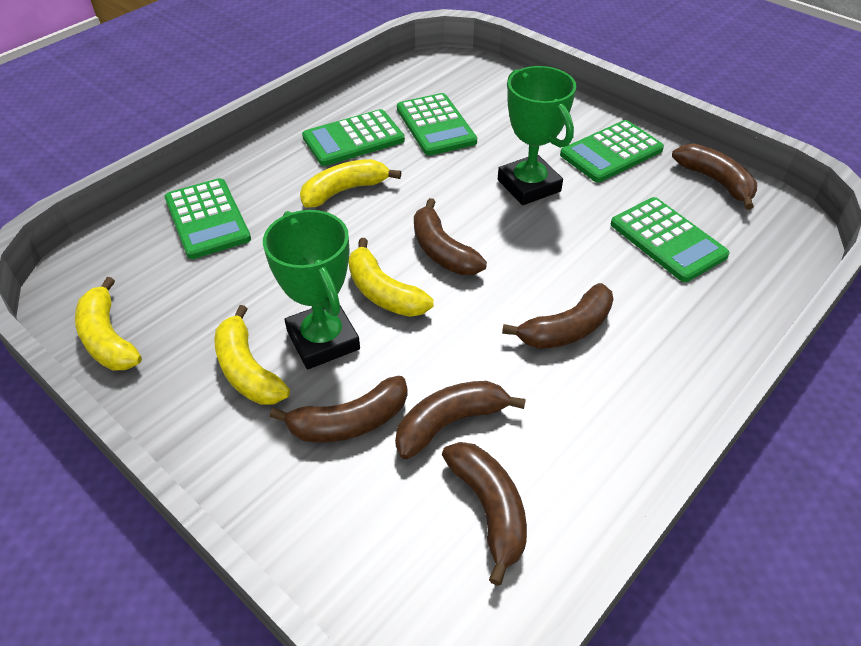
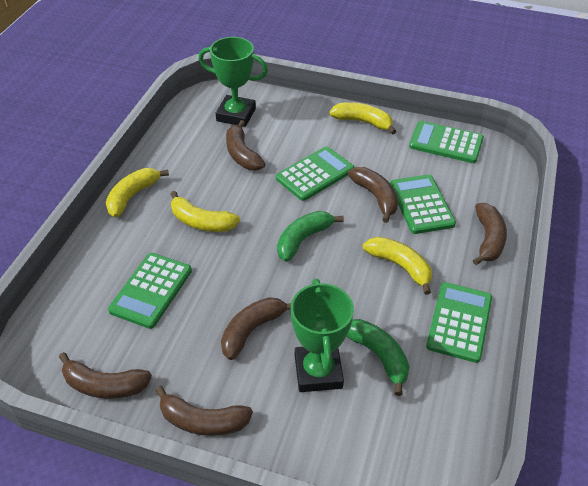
green banana: 0 -> 2

